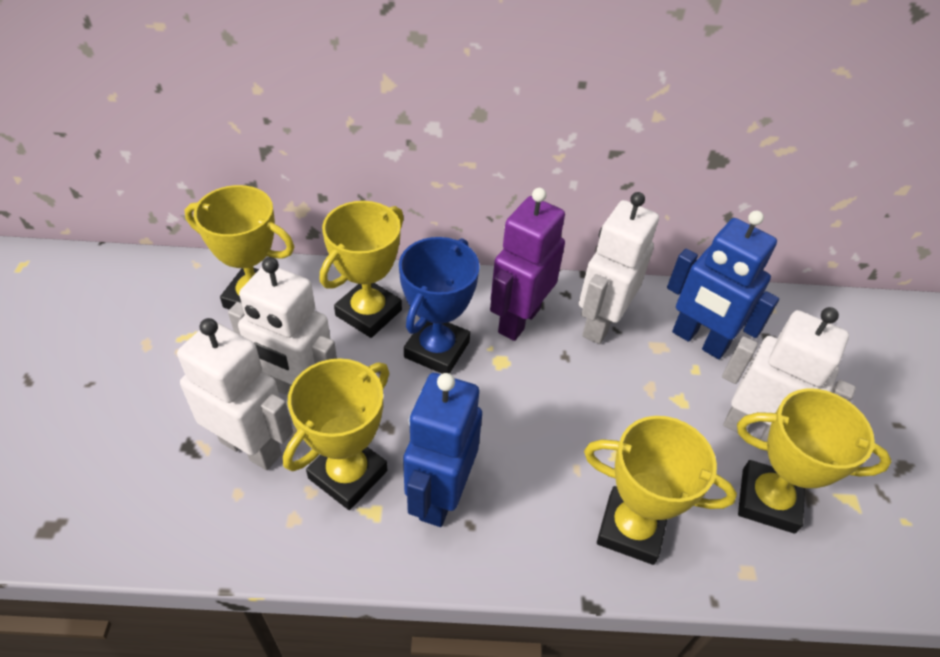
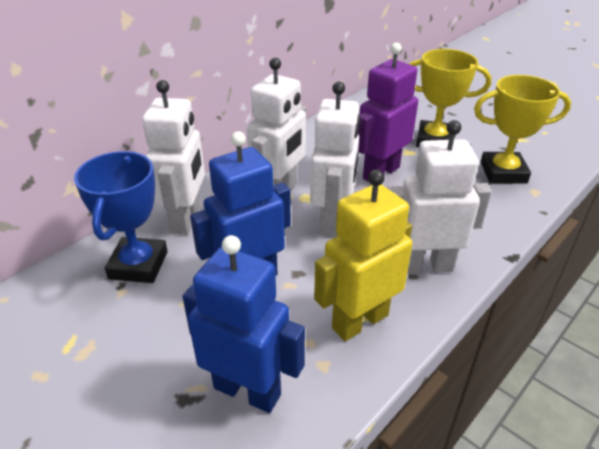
yellow robot: 0 -> 1
yellow trophy: 5 -> 2

